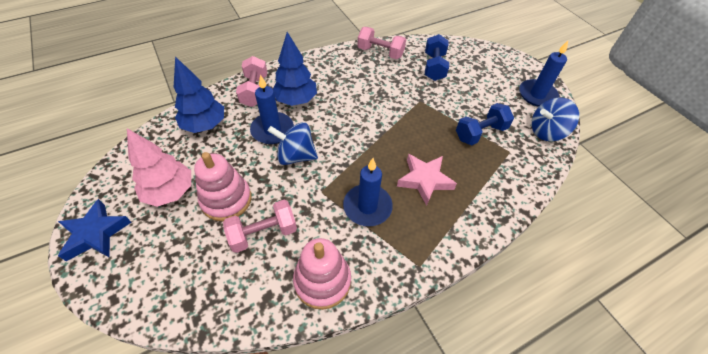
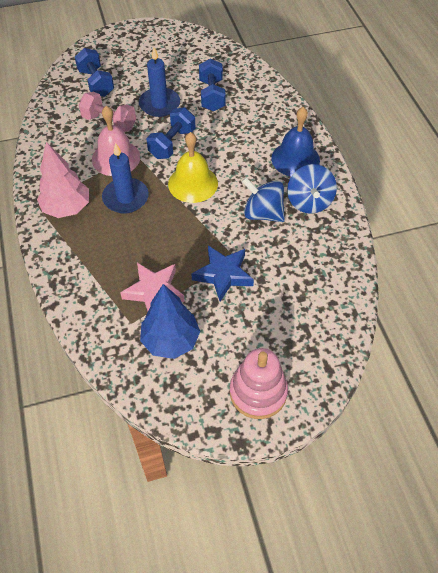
blue bell: 0 -> 1
blue candle: 3 -> 2
blue dumbbell: 2 -> 3
blue tree: 2 -> 1
pink bell: 0 -> 1
pink dumbbell: 3 -> 1
pink stacking toy: 2 -> 1
yellow bell: 0 -> 1

